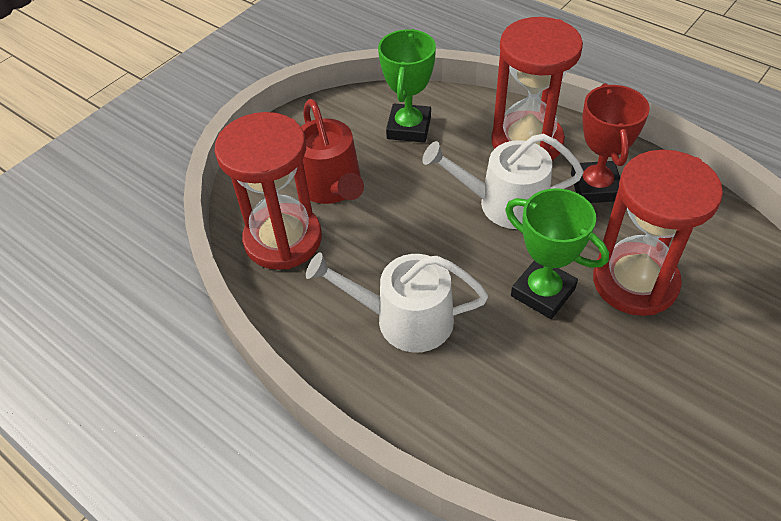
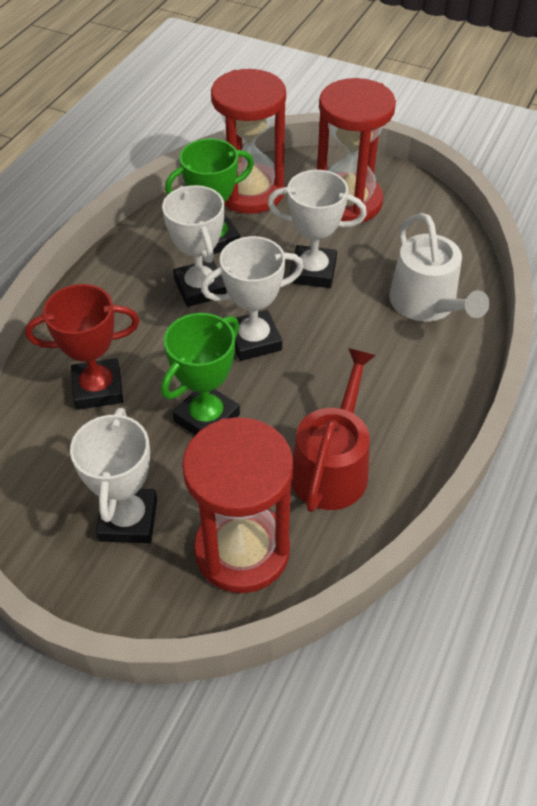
white trophy: 0 -> 4
white watering can: 2 -> 1

